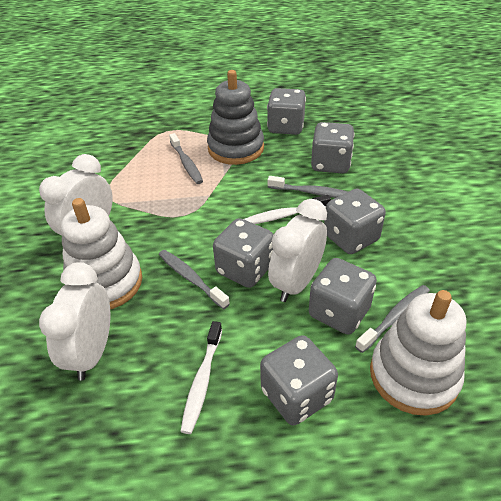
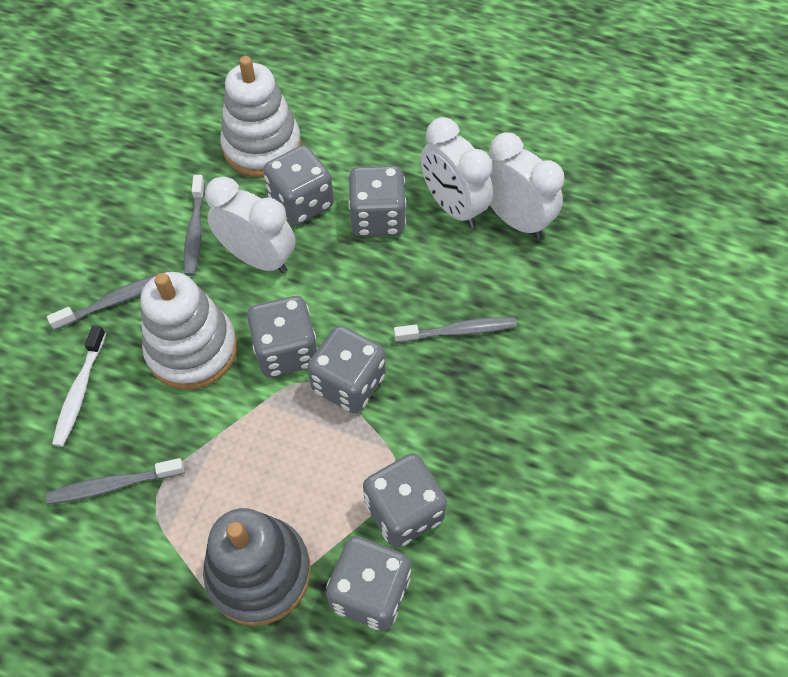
white toothbrush: 2 -> 1

